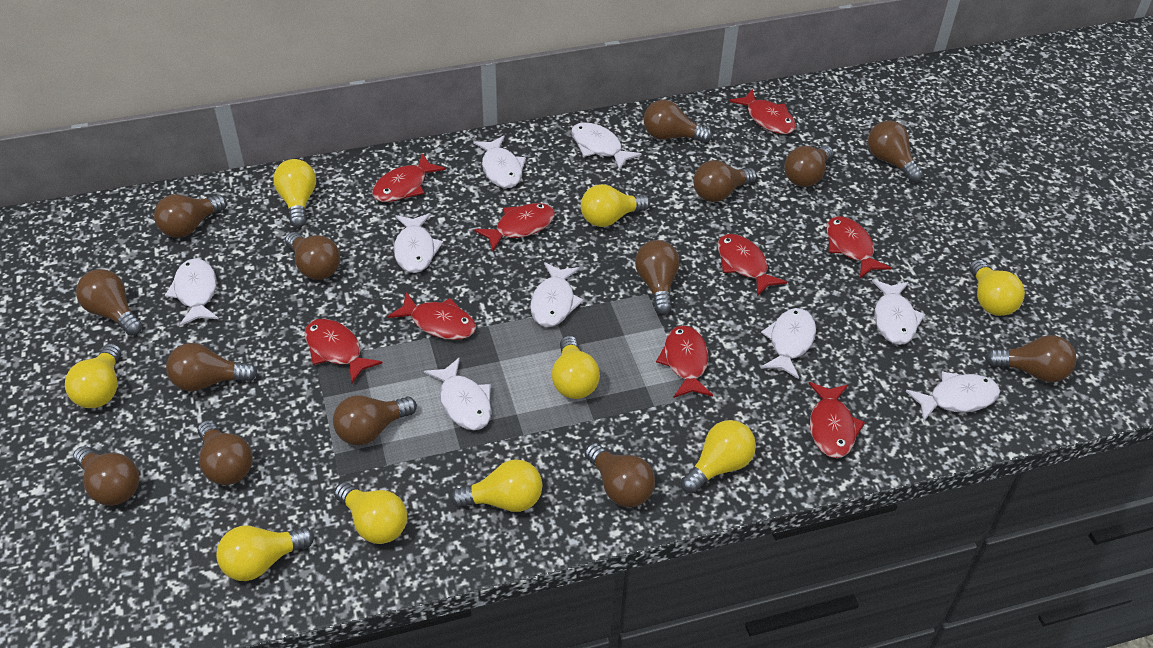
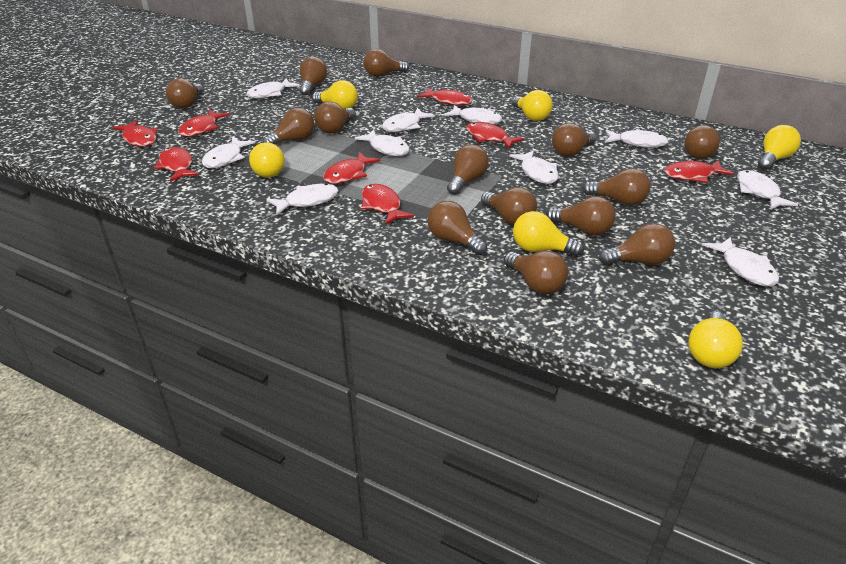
red fish: 9 -> 8
white fish: 9 -> 10
yellow light bulb: 9 -> 6

